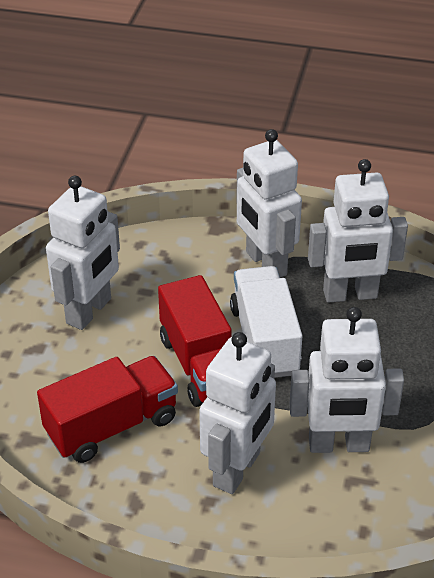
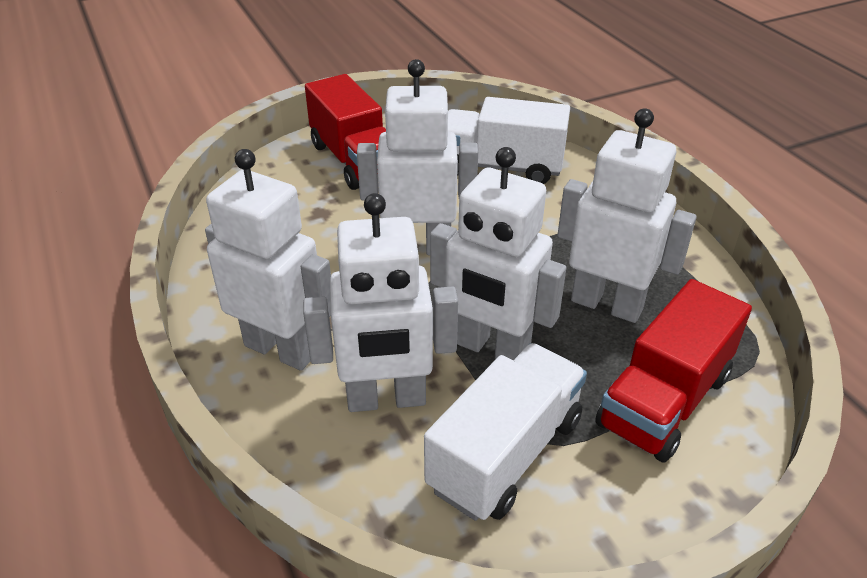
white truck: 1 -> 2

